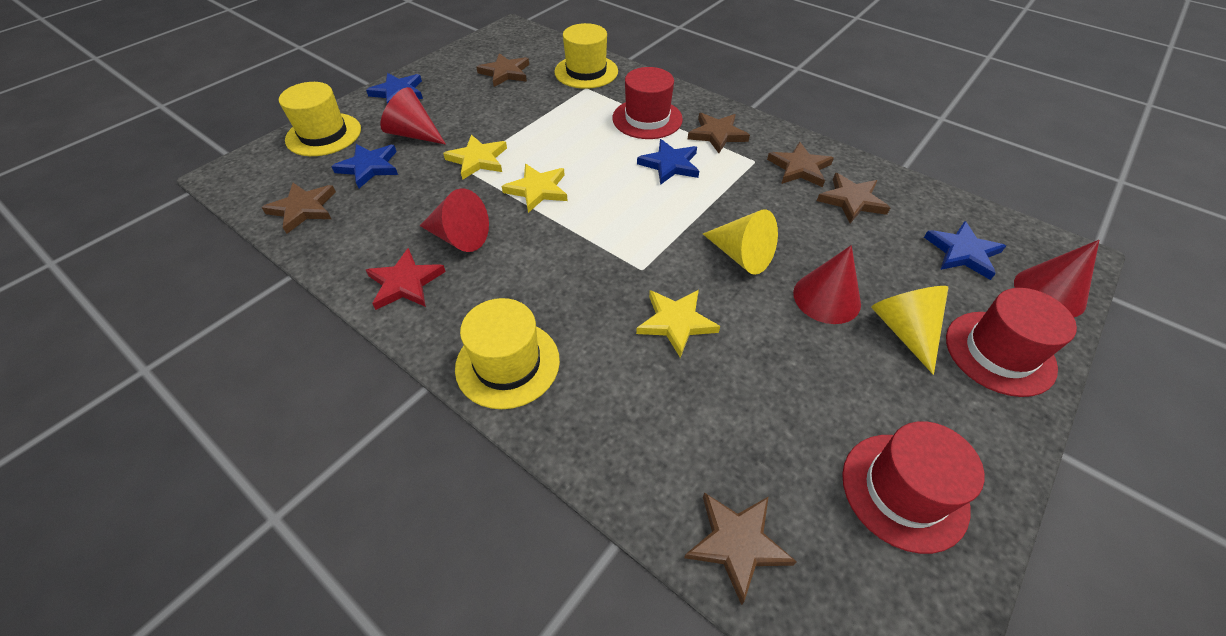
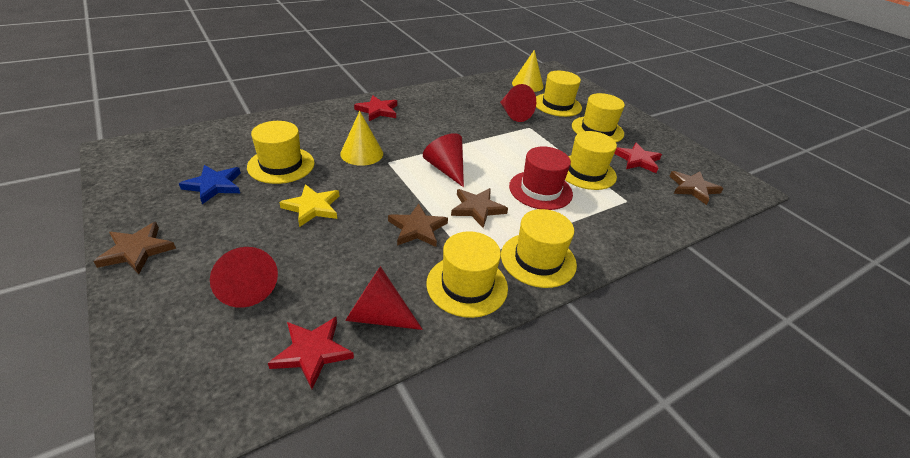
blue star: 4 -> 1
brown star: 6 -> 4
red hat: 3 -> 1
red star: 1 -> 3
yellow hat: 3 -> 6
yellow star: 3 -> 1

